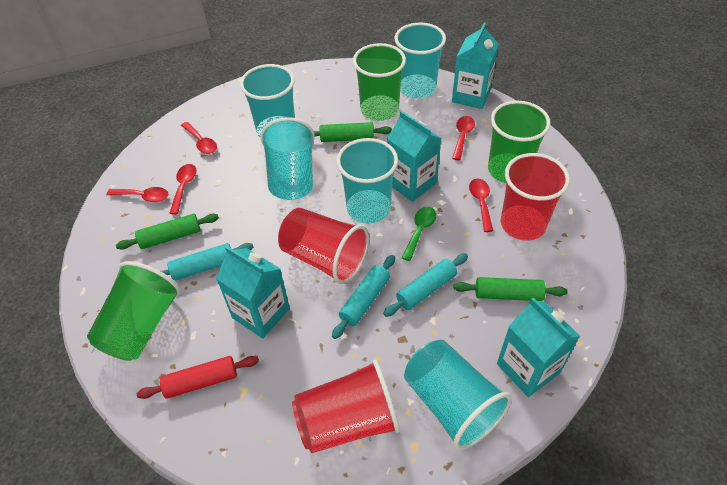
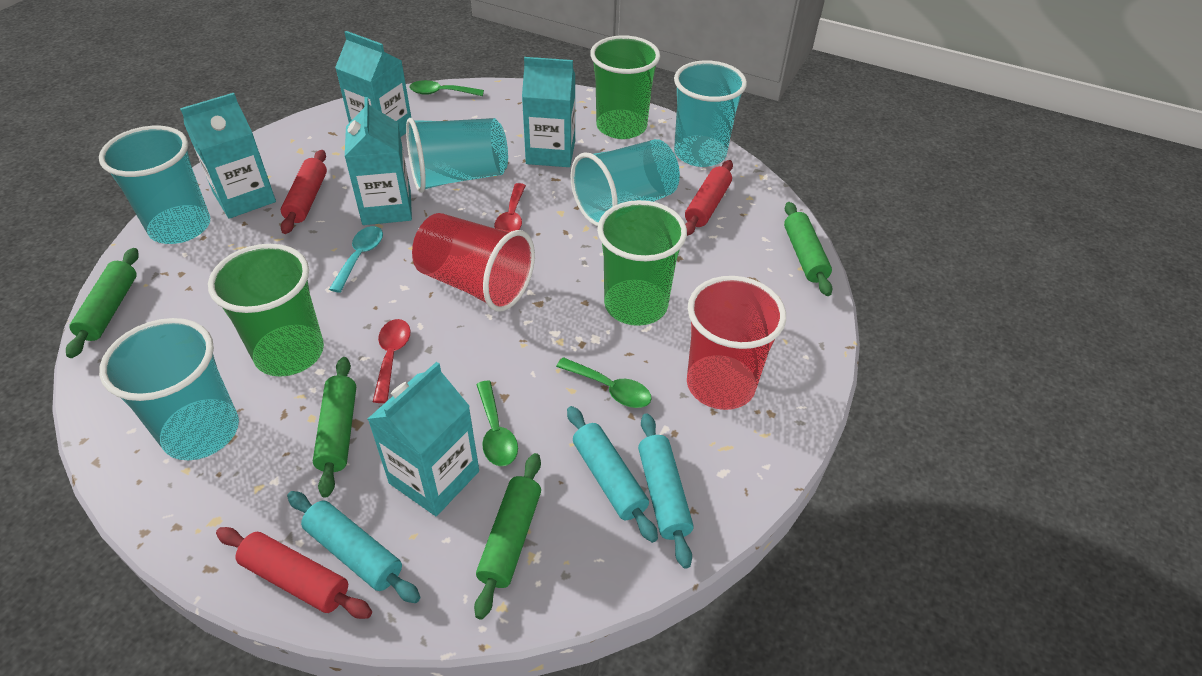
green rolling pin: 3 -> 4
green spoon: 1 -> 3
red cup: 3 -> 2
red rolling pin: 1 -> 3
red spoon: 5 -> 2
turquoise carton: 4 -> 5
turquoise spoon: 0 -> 1

